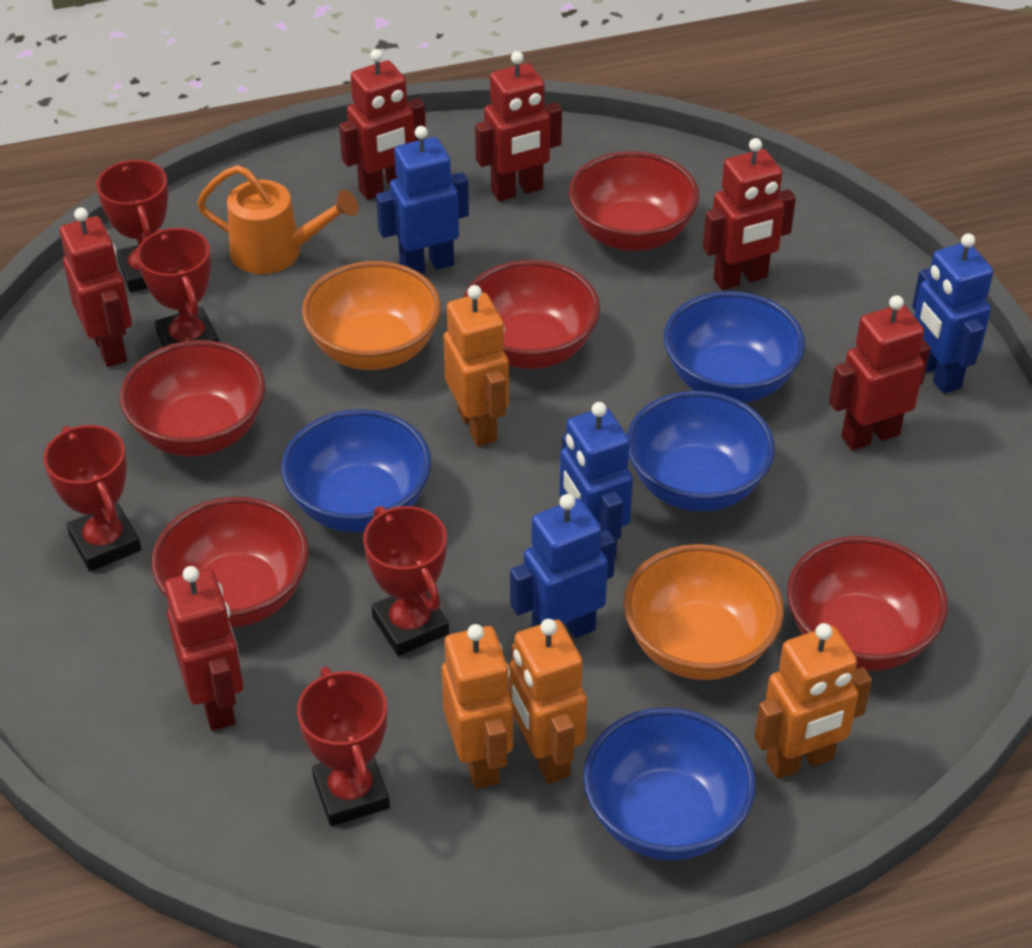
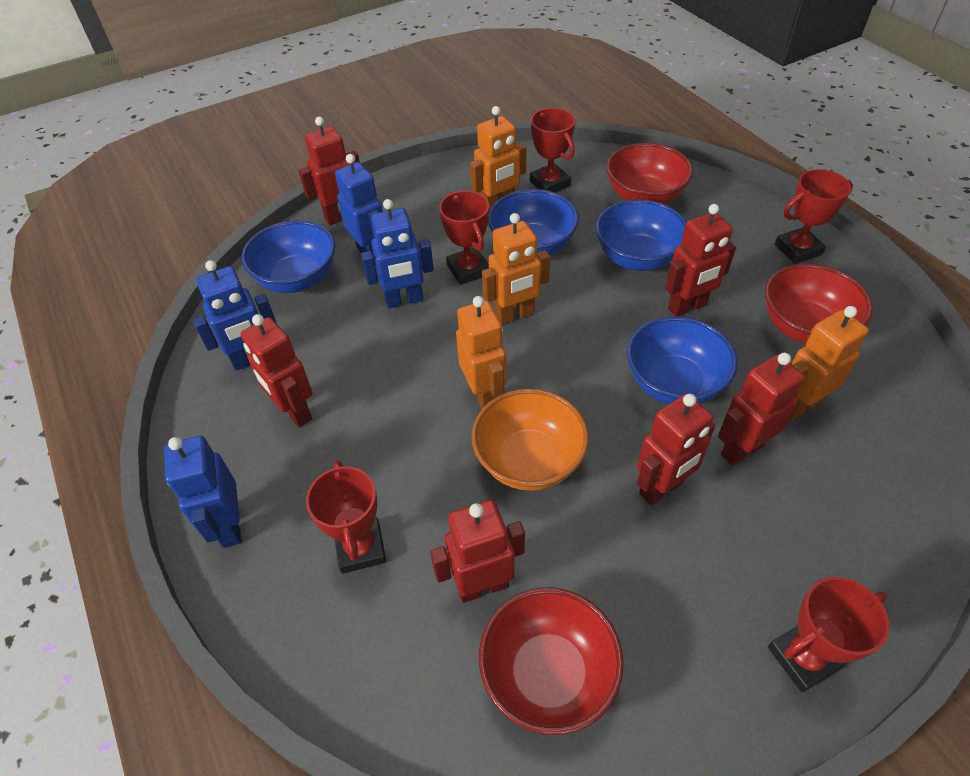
orange bowl: 2 -> 1
orange watering can: 1 -> 0
red bowl: 5 -> 3

